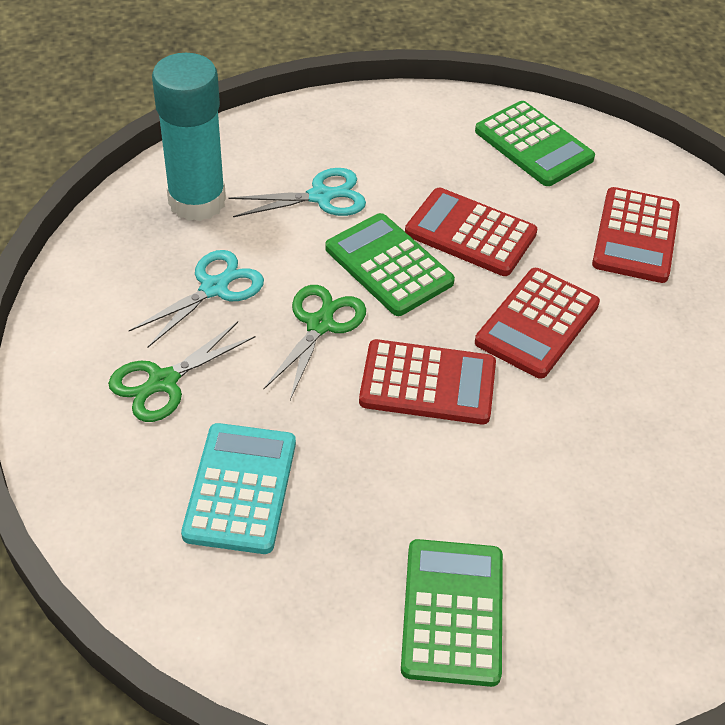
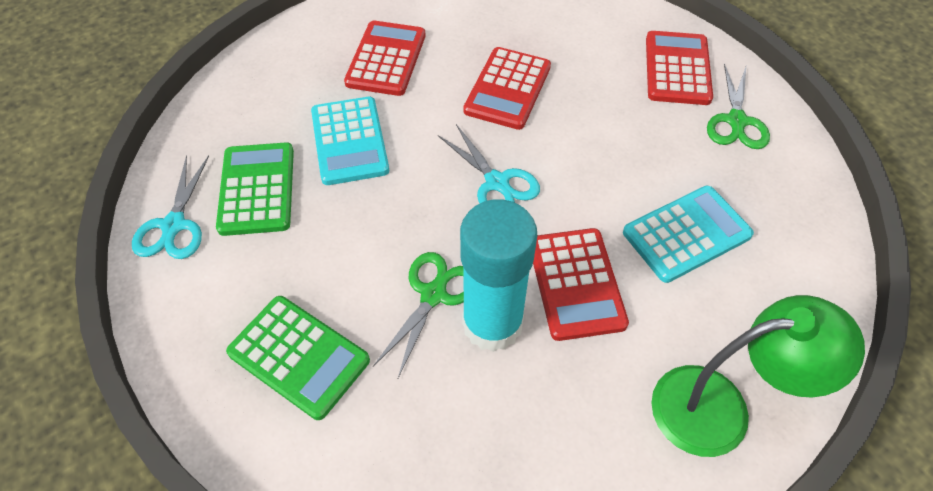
green calculator: 3 -> 2
green lamp: 0 -> 1
turquoise calculator: 1 -> 2

